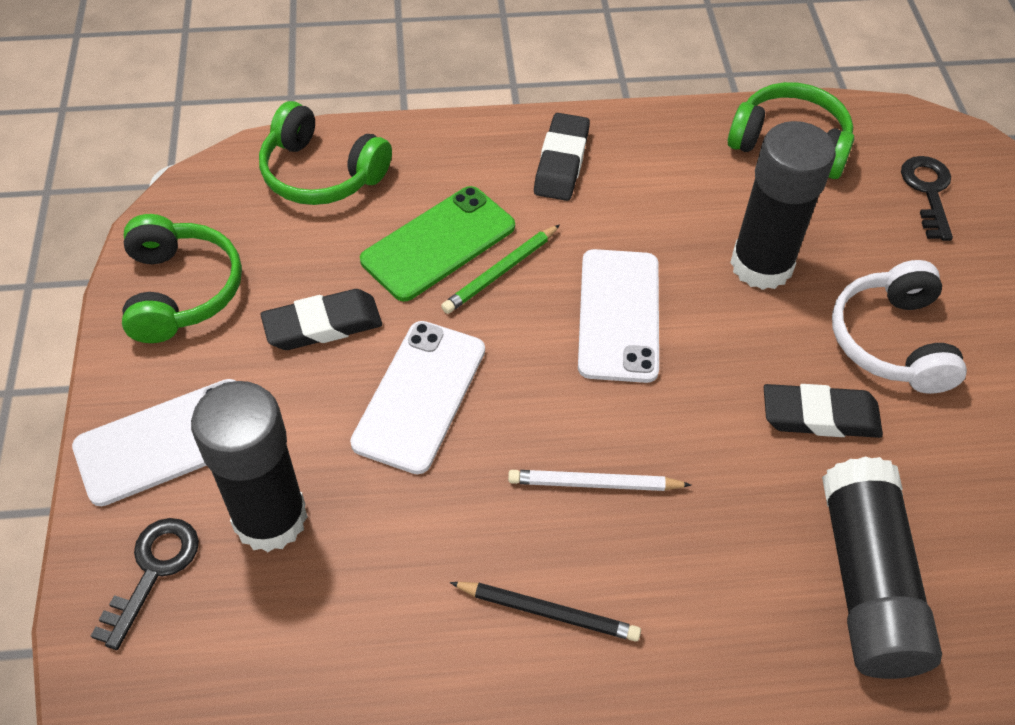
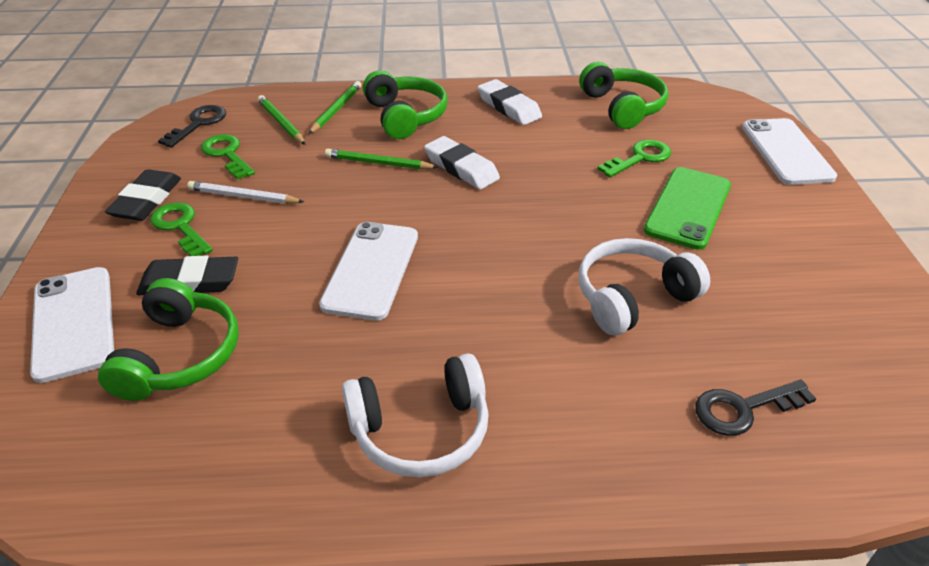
black eraser: 3 -> 2
black glue stick: 3 -> 0
black pencil: 1 -> 0
green key: 0 -> 3
green pencil: 1 -> 3
white eraser: 0 -> 2
white headphones: 1 -> 2

